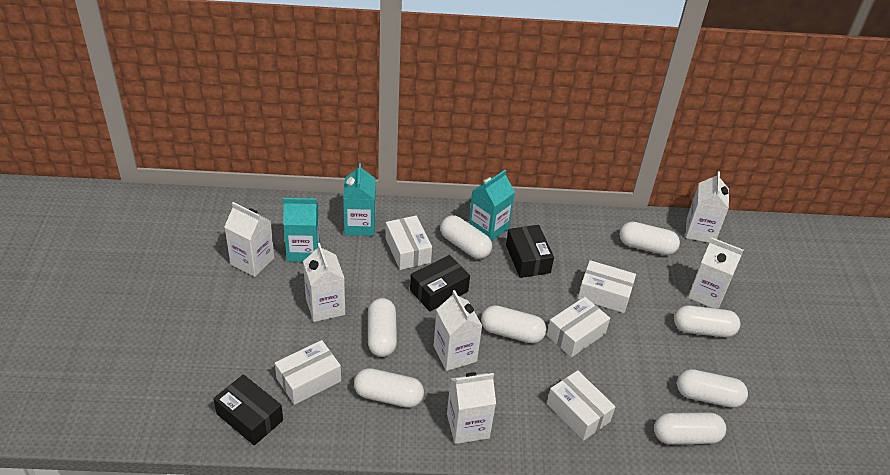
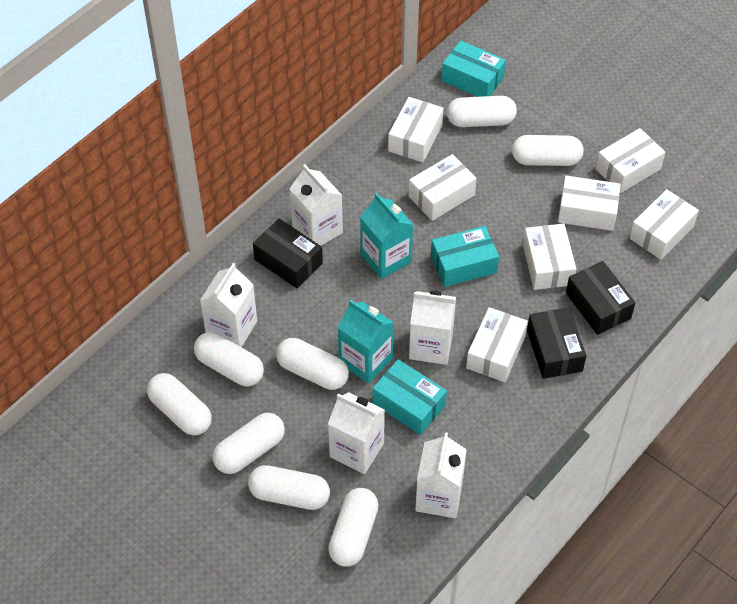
turquoise box: 0 -> 3
turquoise carton: 3 -> 2
white box: 5 -> 7
white carton: 6 -> 5

